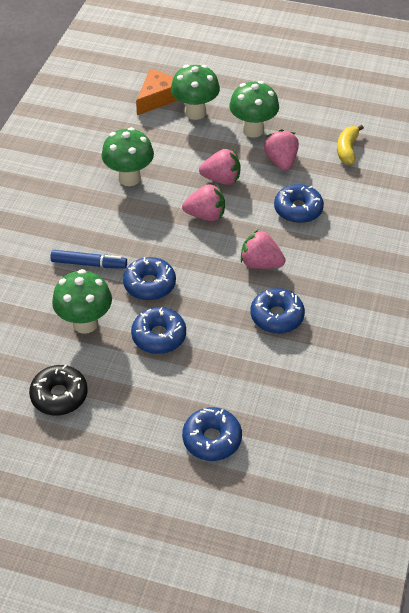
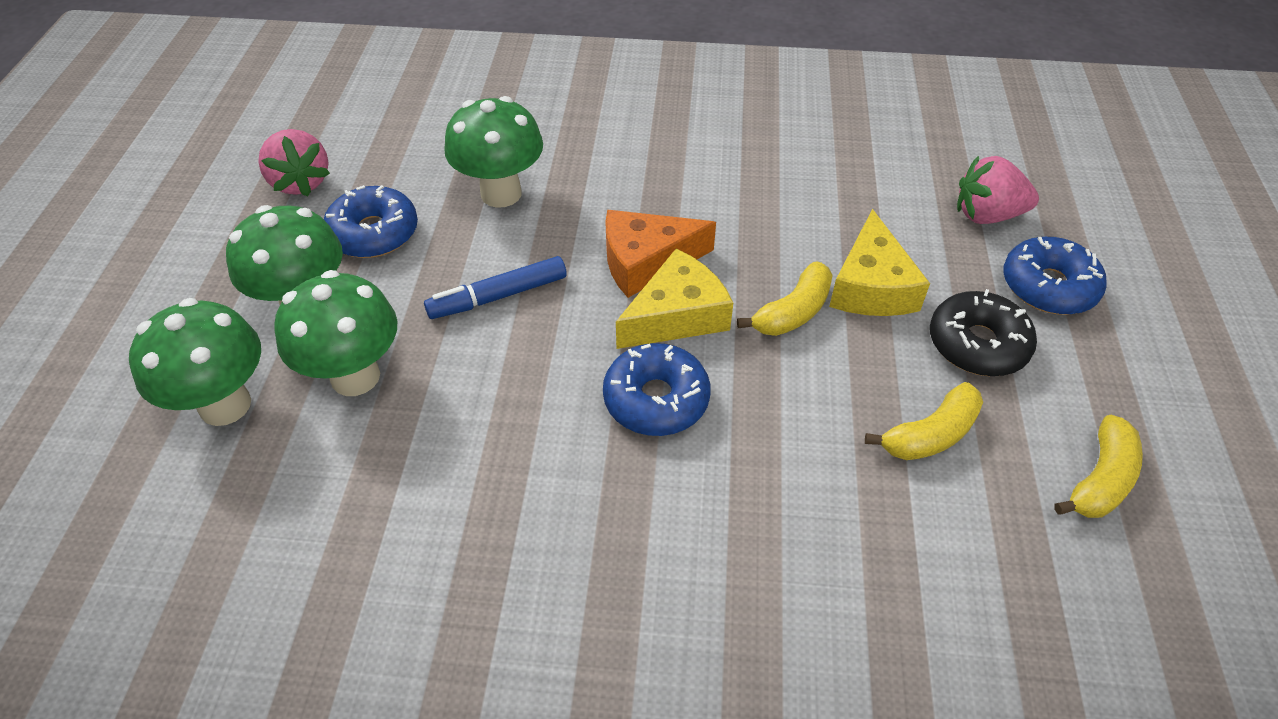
blue donut: 5 -> 3
pink strawberry: 4 -> 2
yellow banana: 1 -> 3
yellow cheese: 0 -> 2

